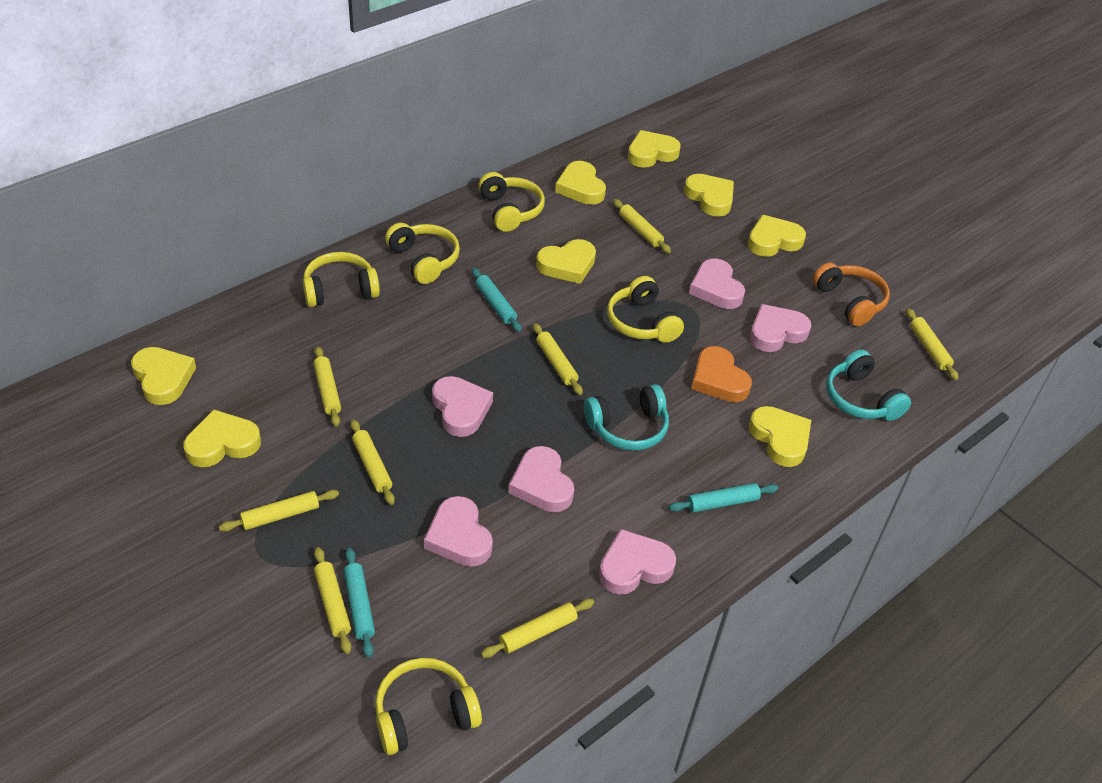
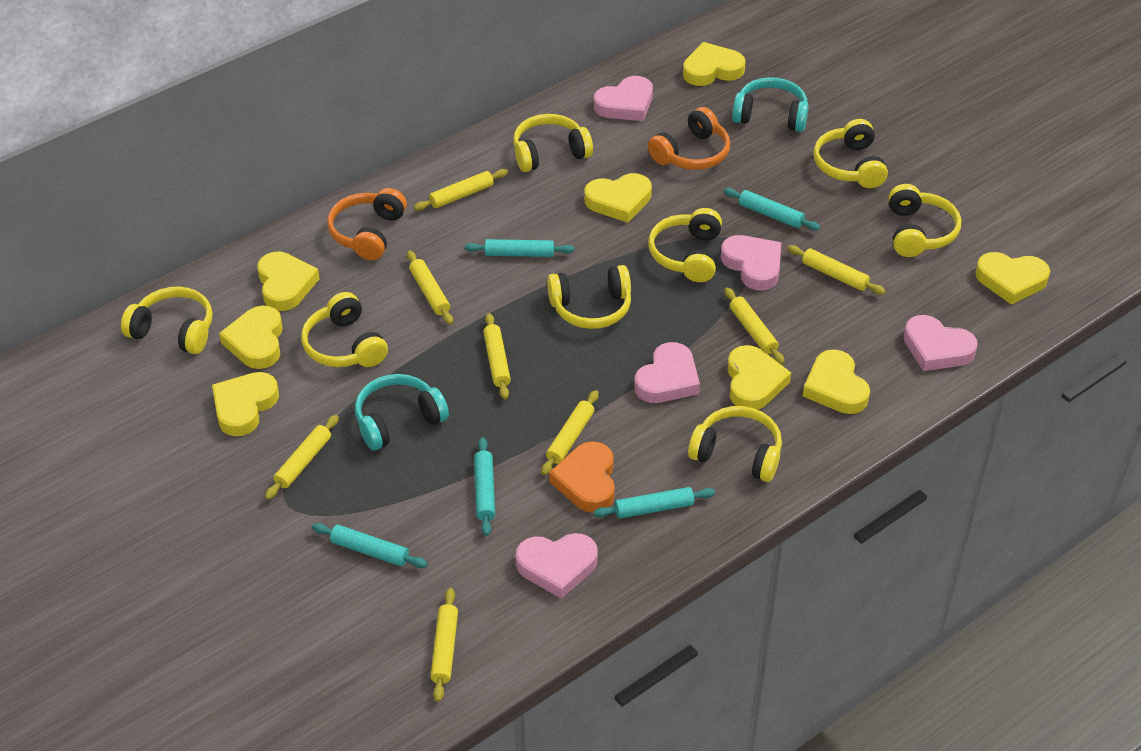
orange headphones: 1 -> 2
pink heart: 6 -> 5
turquoise rolling pin: 3 -> 5
yellow headphones: 5 -> 8

